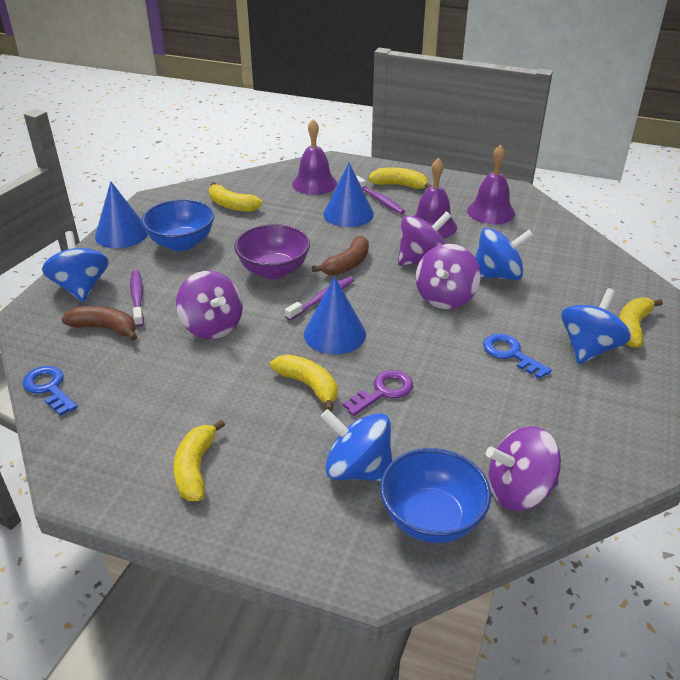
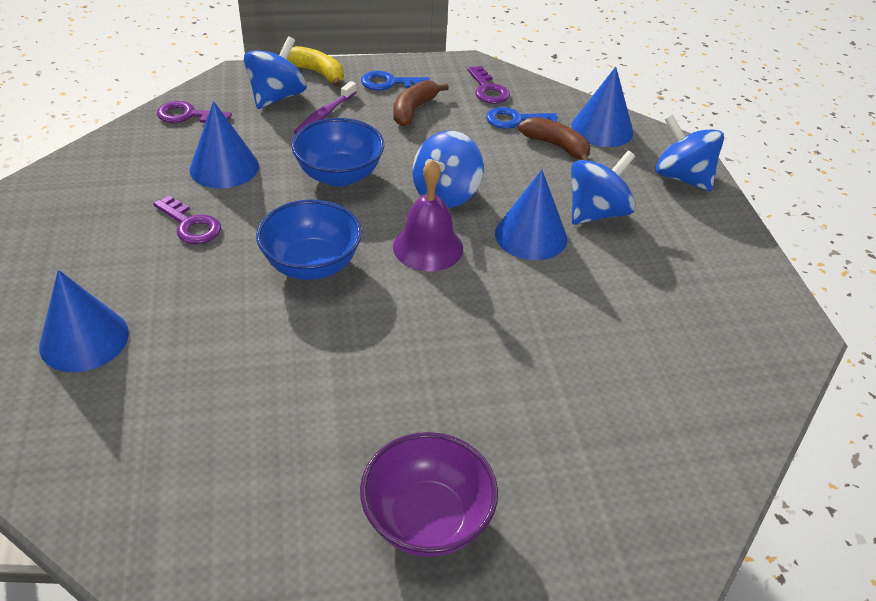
blue cone: 3 -> 4
purple bell: 3 -> 1
purple key: 1 -> 3
purple spinning top: 4 -> 0
purple toothbrush: 3 -> 1
yellow banana: 5 -> 1

